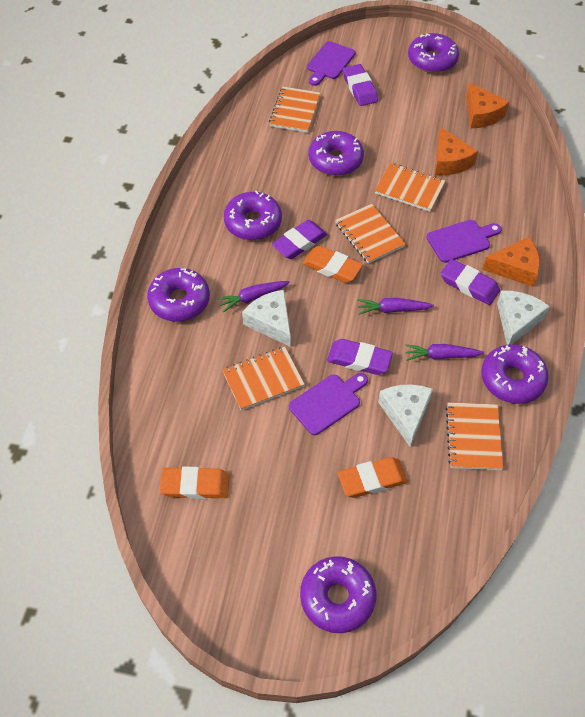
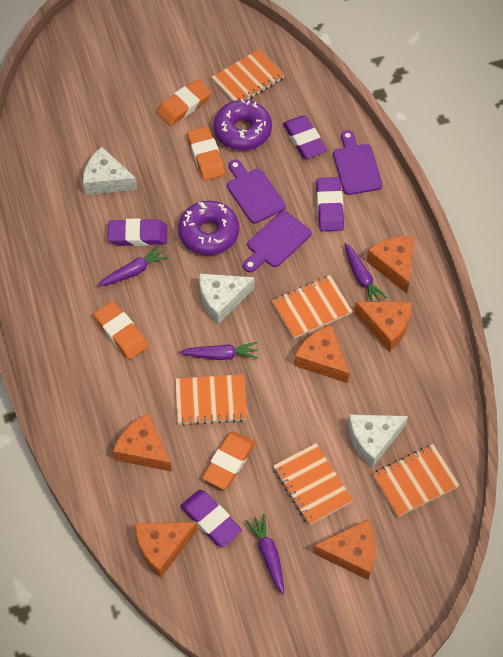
orange cheese: 3 -> 6
orange eraser: 3 -> 4
purple carrot: 3 -> 4
purple donut: 6 -> 2

